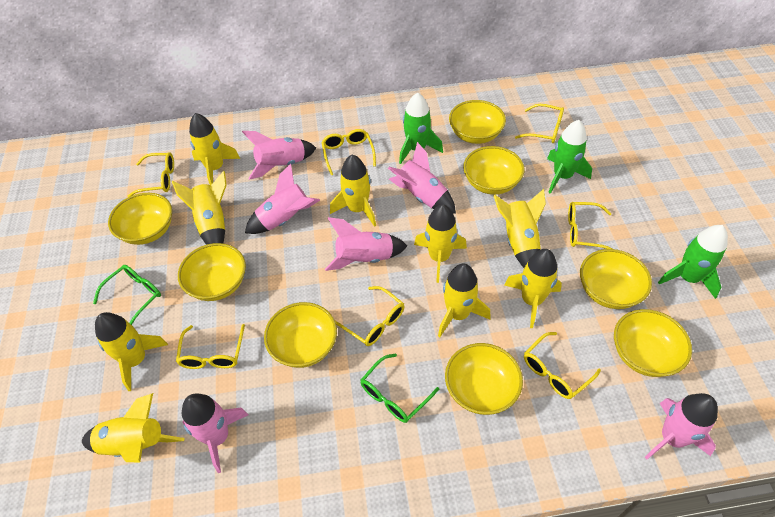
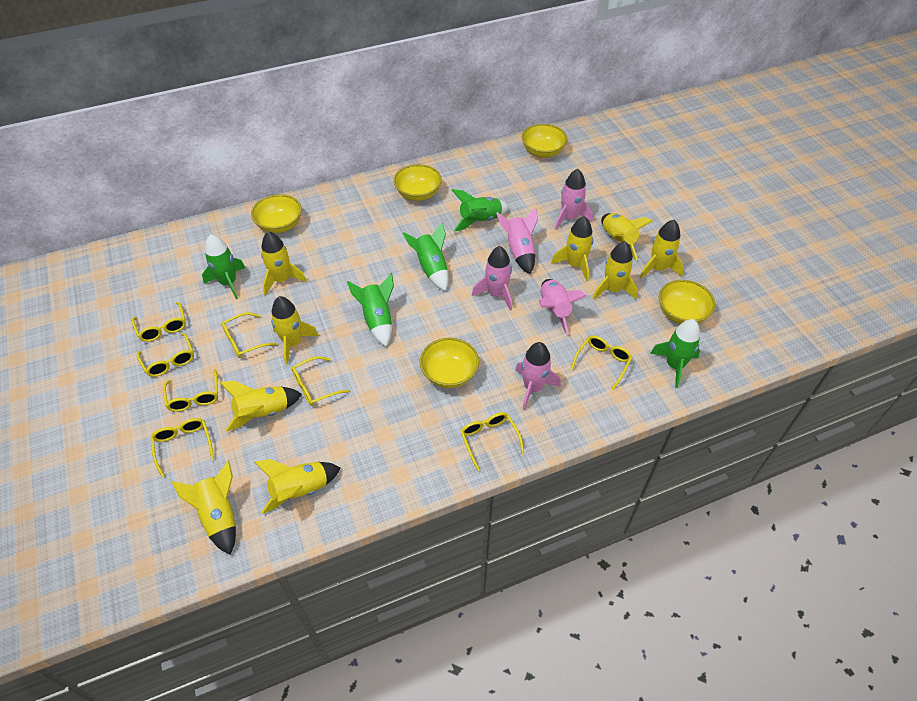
green glasses: 2 -> 0
green rocket: 3 -> 5
pink rocket: 6 -> 5
yellow bowl: 8 -> 5
yellow glasses: 7 -> 8

